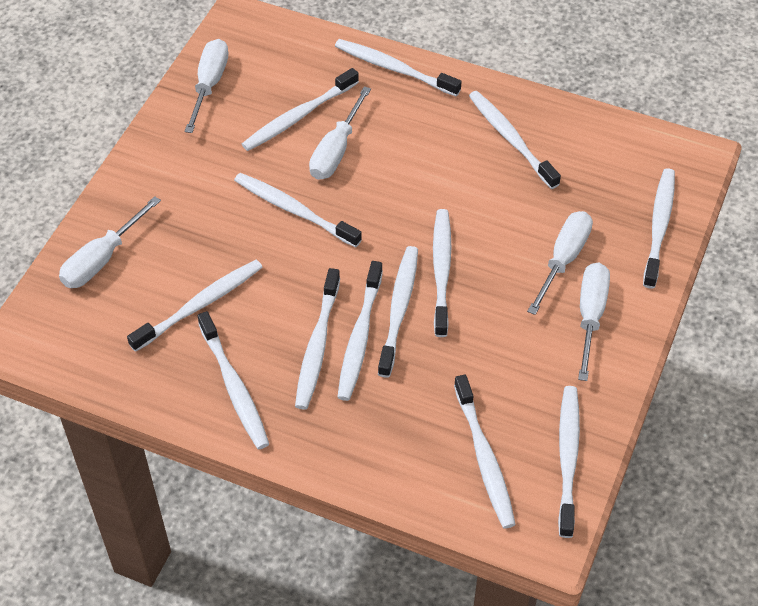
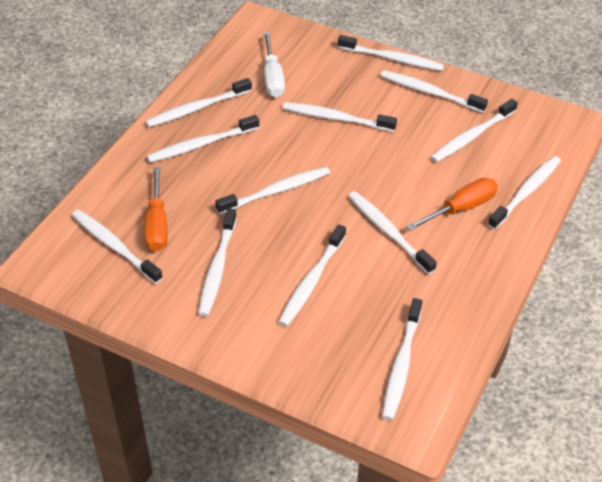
orange screwdriver: 0 -> 2
white screwdriver: 5 -> 1

